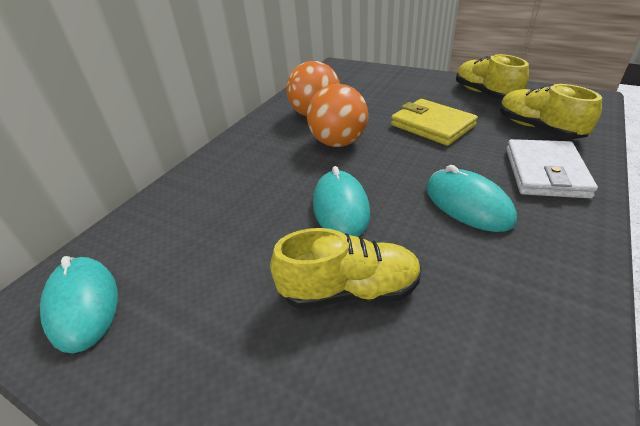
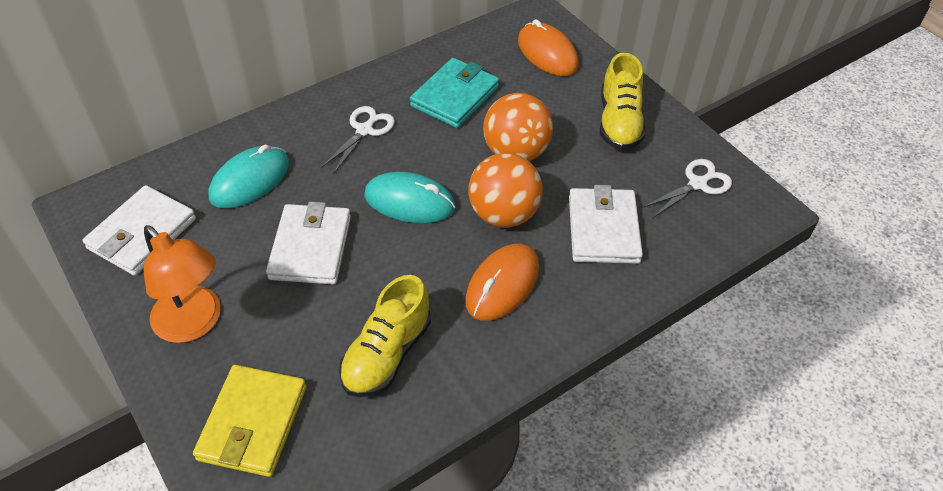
orange lamp: 0 -> 1
orange mouse: 0 -> 2
turquoise mouse: 3 -> 2
turquoise wallet: 0 -> 1
white scissors: 0 -> 2
white wallet: 1 -> 3
yellow shoe: 3 -> 2

